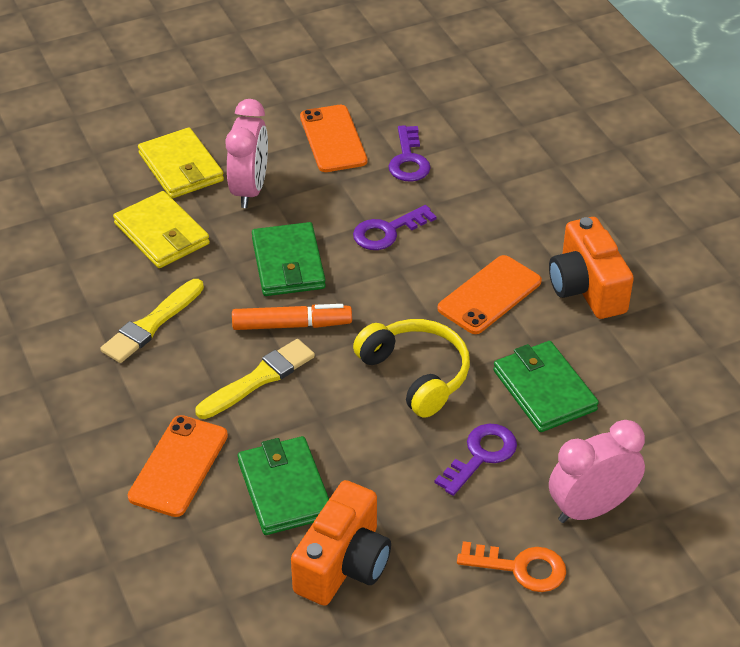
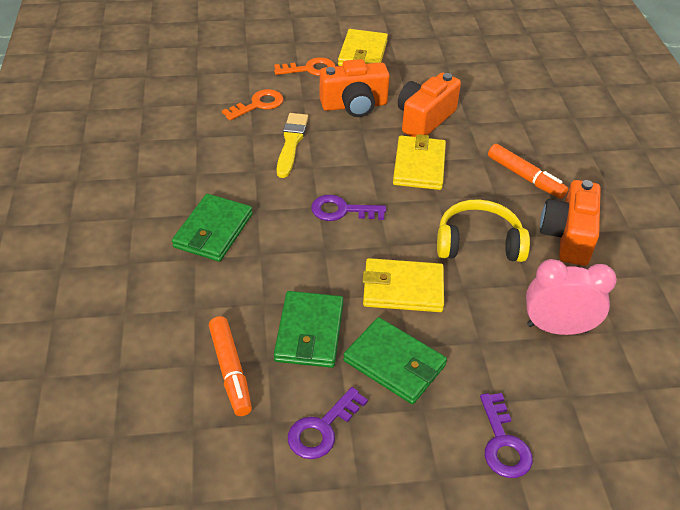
orange camera: 2 -> 3
orange key: 1 -> 2
orange marker: 1 -> 2
orange phone: 3 -> 0
pink clock: 2 -> 1
yellow brush: 2 -> 1
yellow wallet: 2 -> 3

